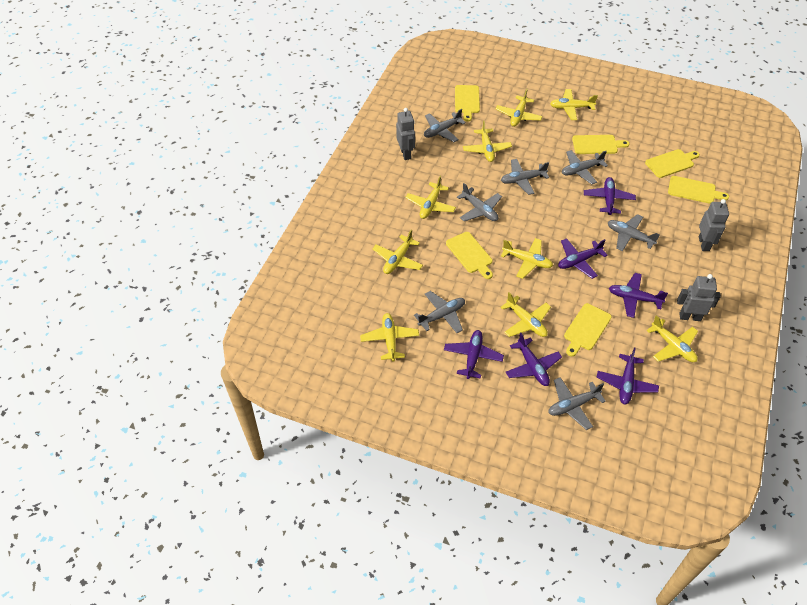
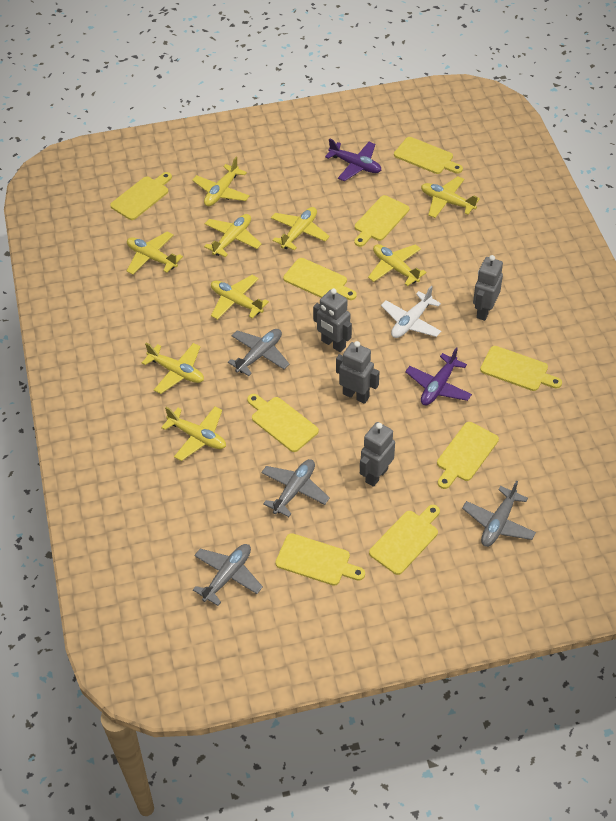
grey plane: 7 -> 4
grey robot: 3 -> 4
purple plane: 6 -> 2
white plane: 0 -> 1
yellow cutting board: 6 -> 9

